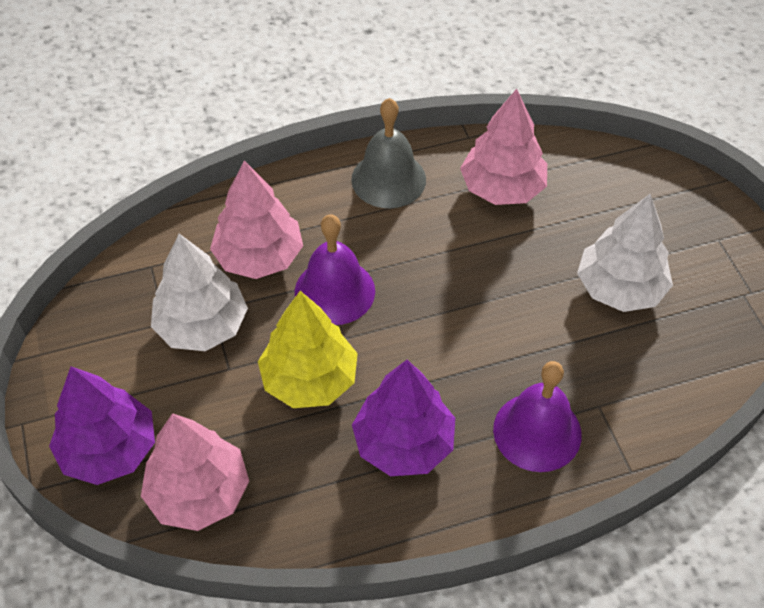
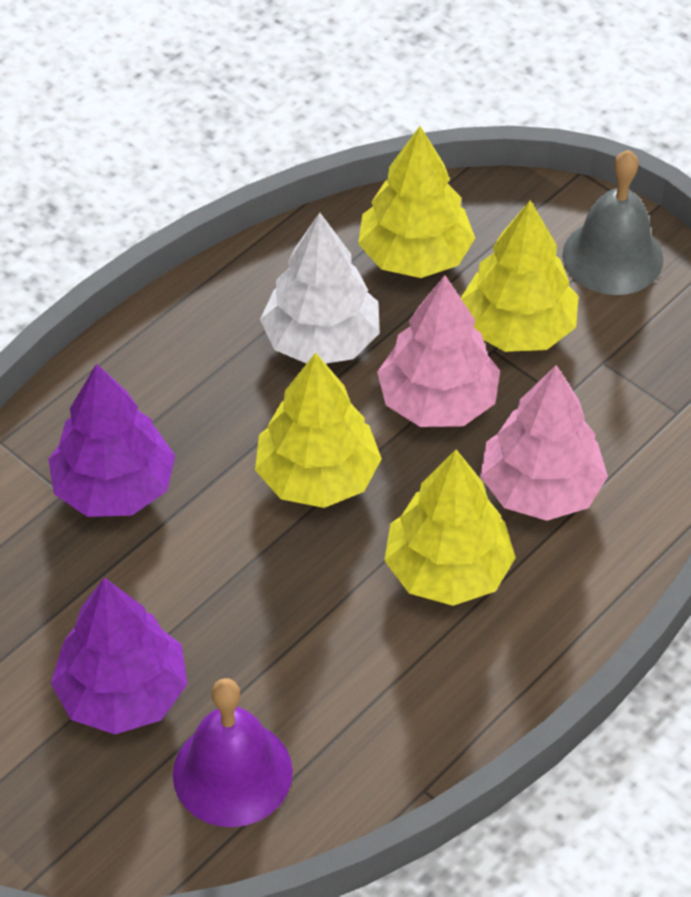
pink tree: 3 -> 2
purple bell: 2 -> 1
white tree: 2 -> 1
yellow tree: 1 -> 4

